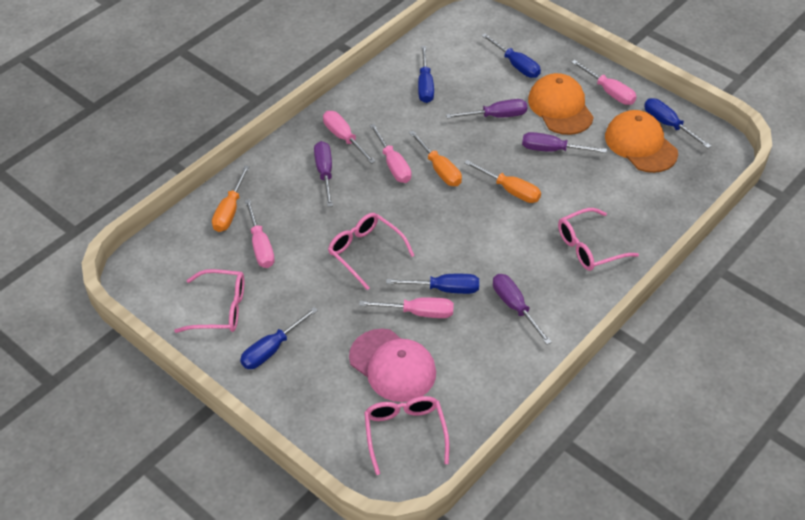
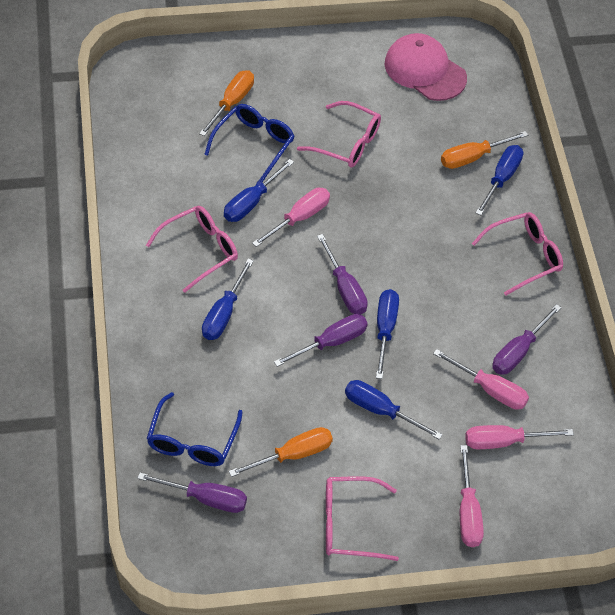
blue glasses: 0 -> 2
orange cap: 2 -> 0
pink screwdriver: 5 -> 4

